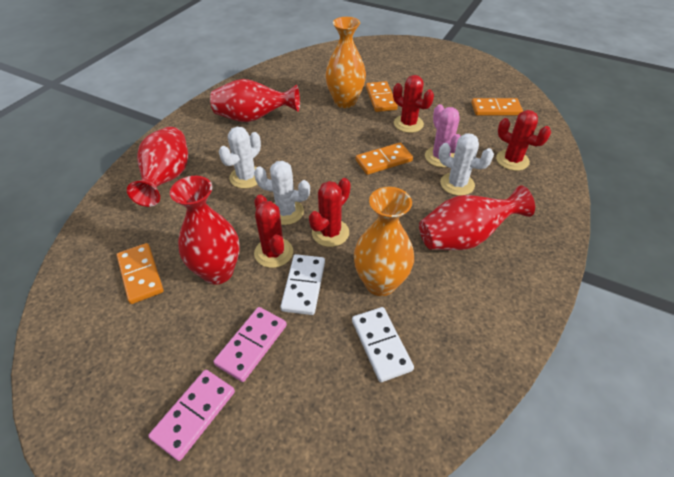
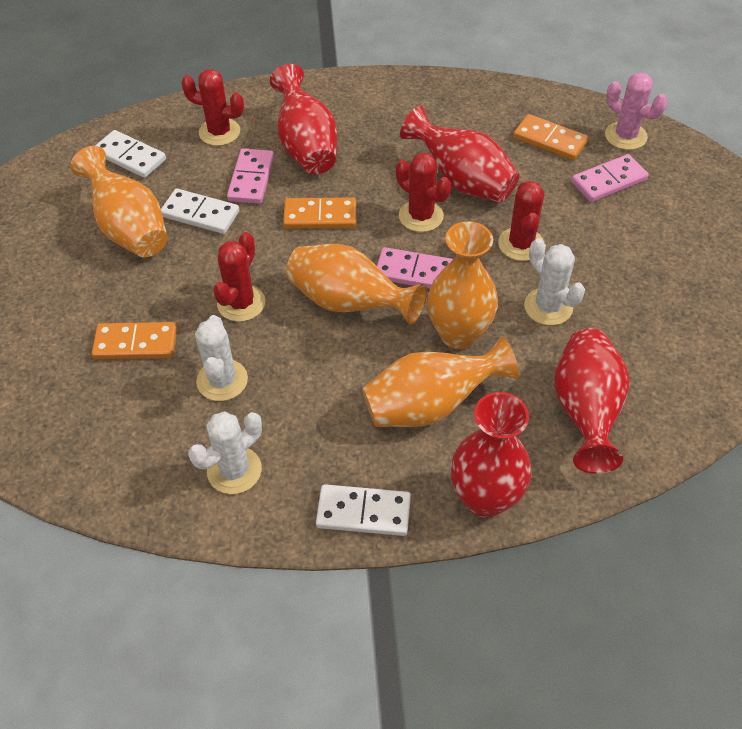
orange domino: 4 -> 3
orange vase: 2 -> 4
pink domino: 2 -> 3
white domino: 2 -> 3

